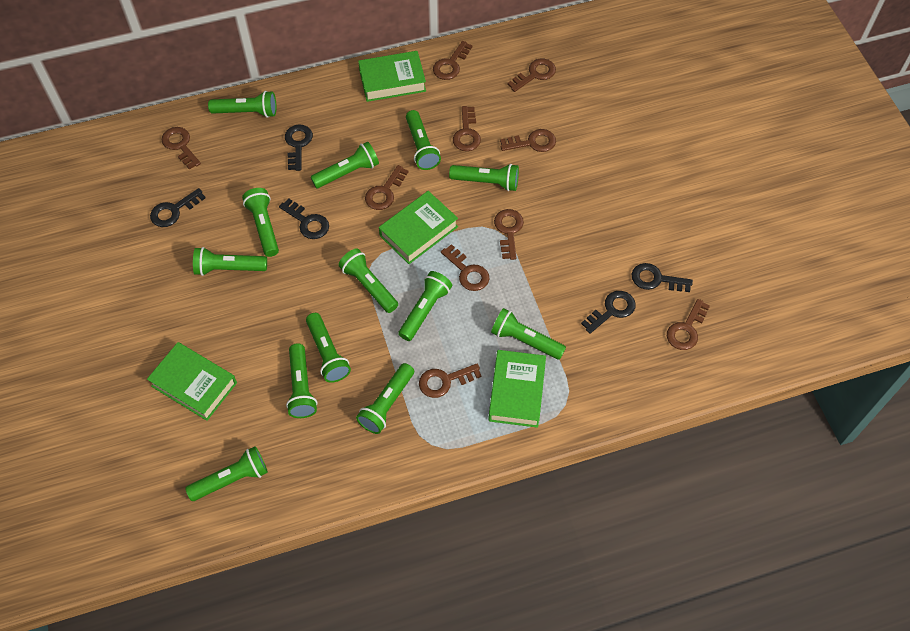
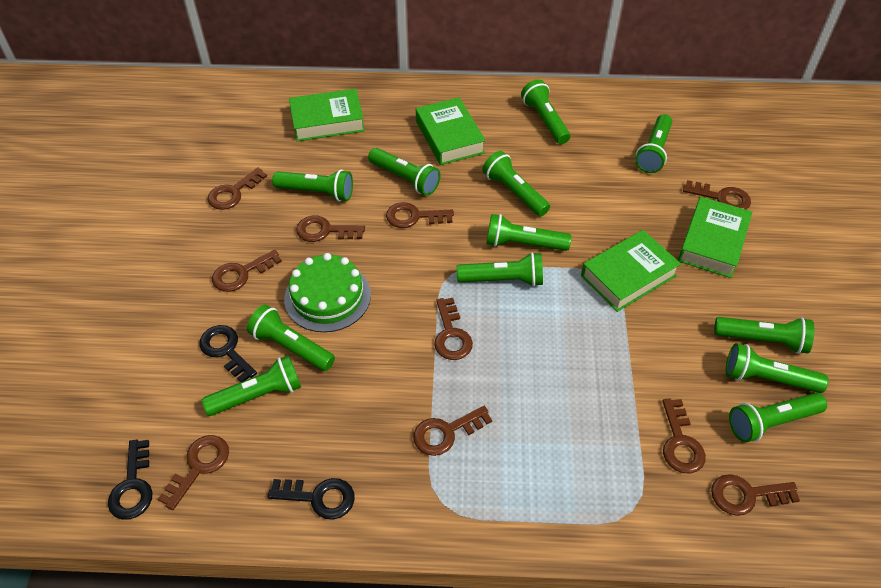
black key: 5 -> 3
green cake: 0 -> 1
green flashlight: 13 -> 12

